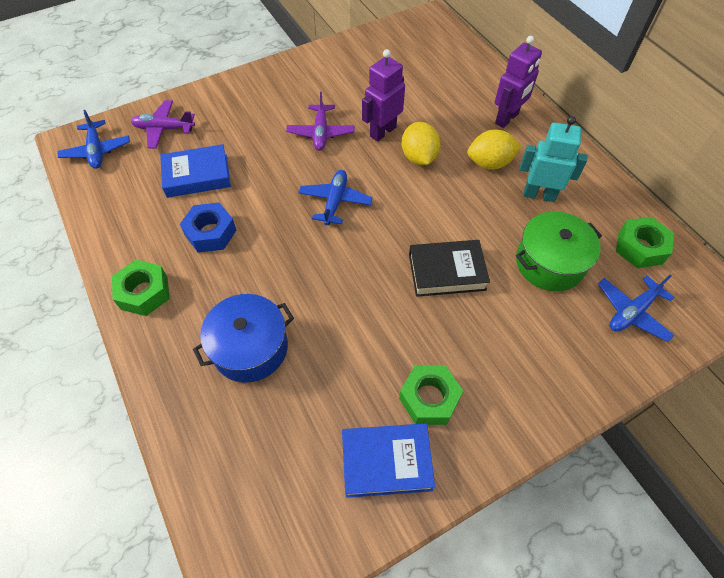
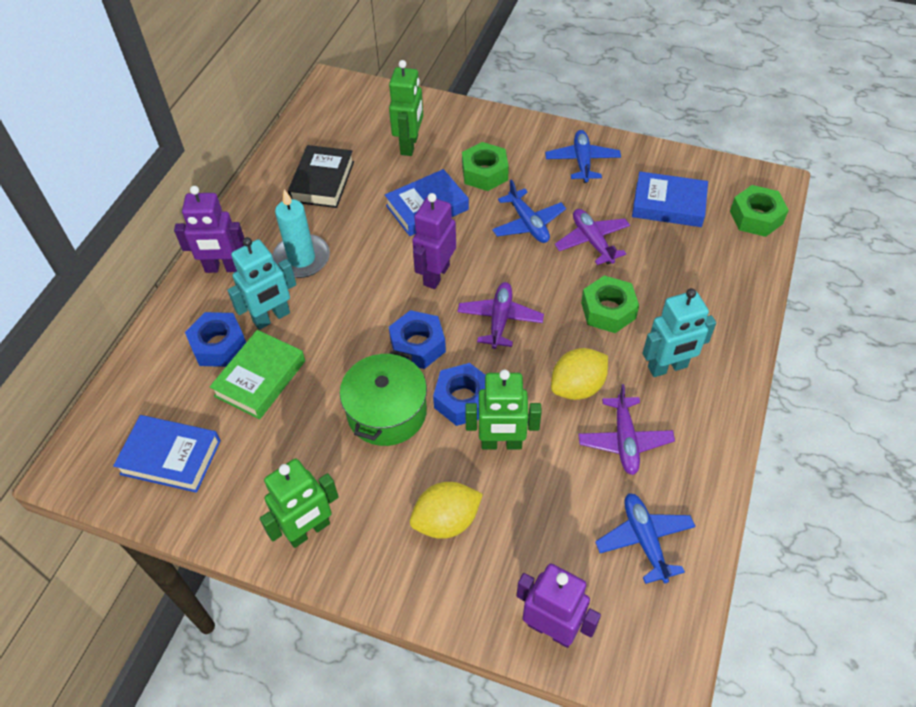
blue book: 2 -> 3
blue nut: 1 -> 3
blue pot: 1 -> 0
green book: 0 -> 1
green robot: 0 -> 3
purple plane: 2 -> 3
purple robot: 2 -> 3
turquoise candle: 0 -> 1
turquoise robot: 1 -> 2

